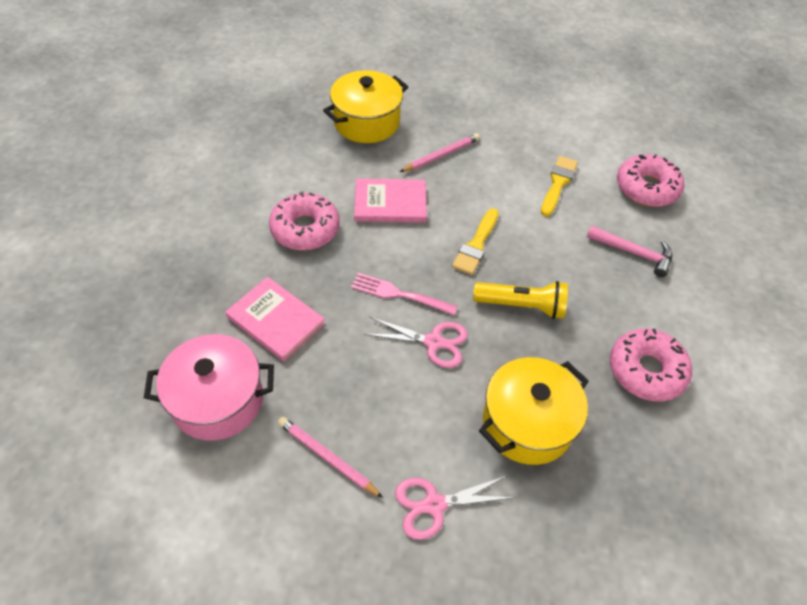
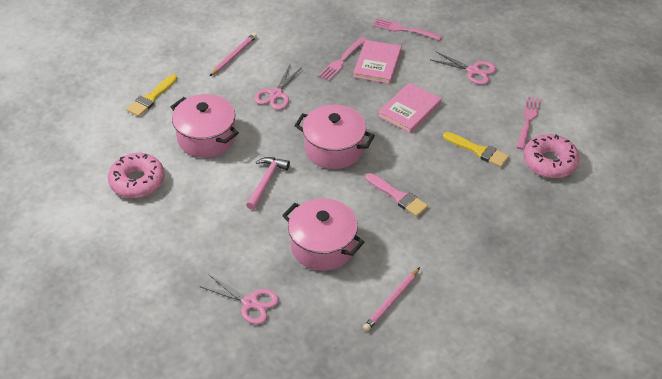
pink brush: 0 -> 1
pink donut: 3 -> 2
pink fork: 1 -> 3
pink pot: 1 -> 3
pink scissors: 2 -> 3
yellow flashlight: 1 -> 0
yellow pot: 2 -> 0

